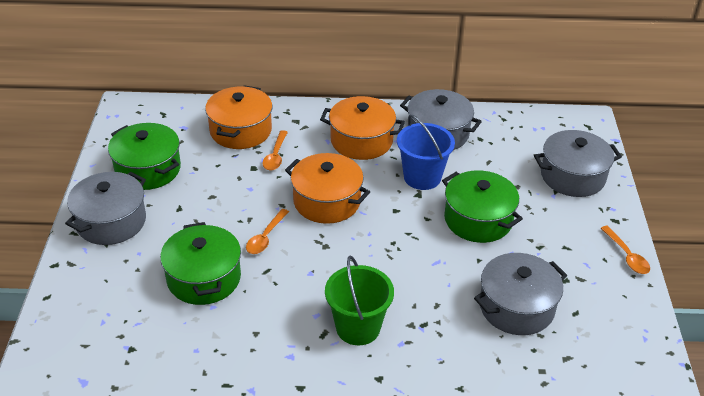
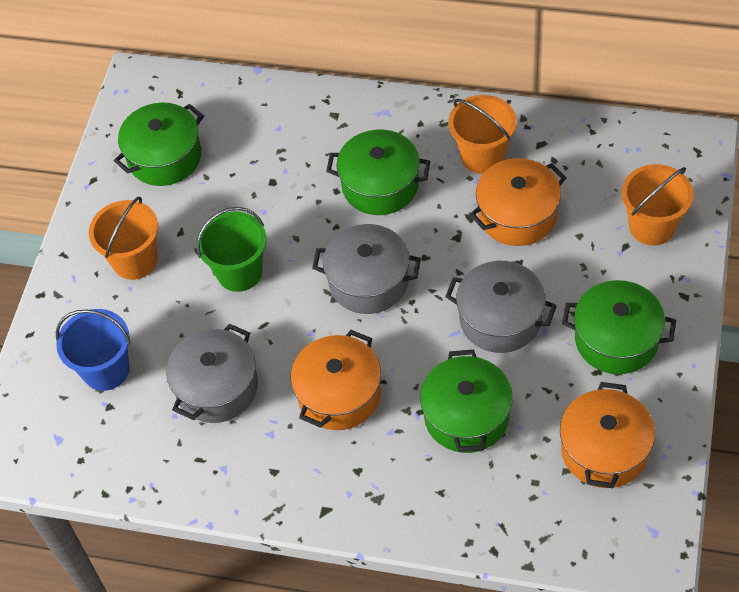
green pot: 3 -> 4
grey pot: 4 -> 3
orange bucket: 0 -> 3
orange spoon: 3 -> 0

